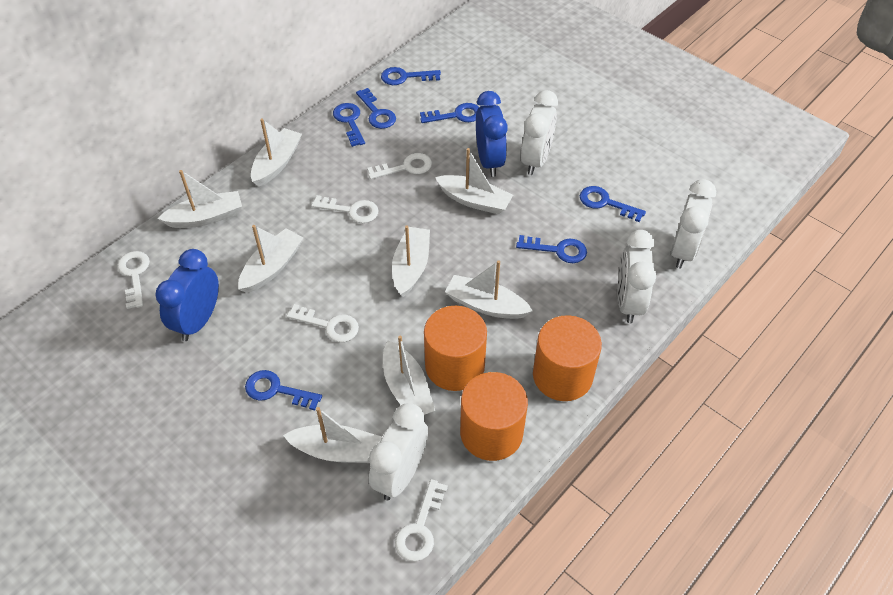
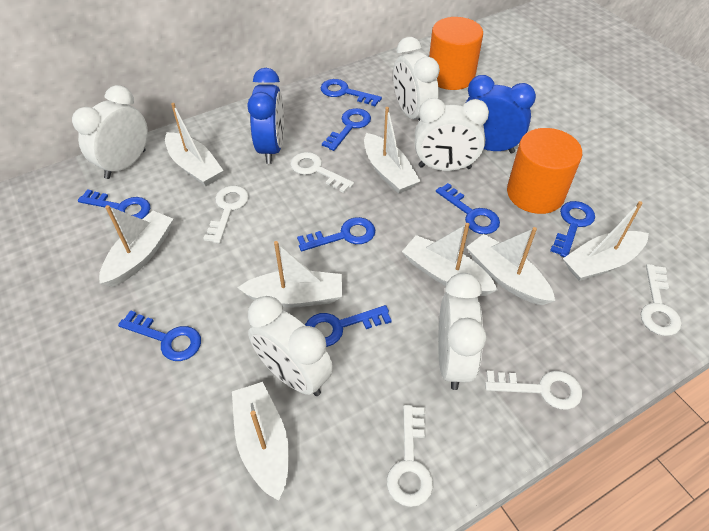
blue key: 7 -> 8
orange cylinder: 3 -> 2
white clock: 4 -> 5

